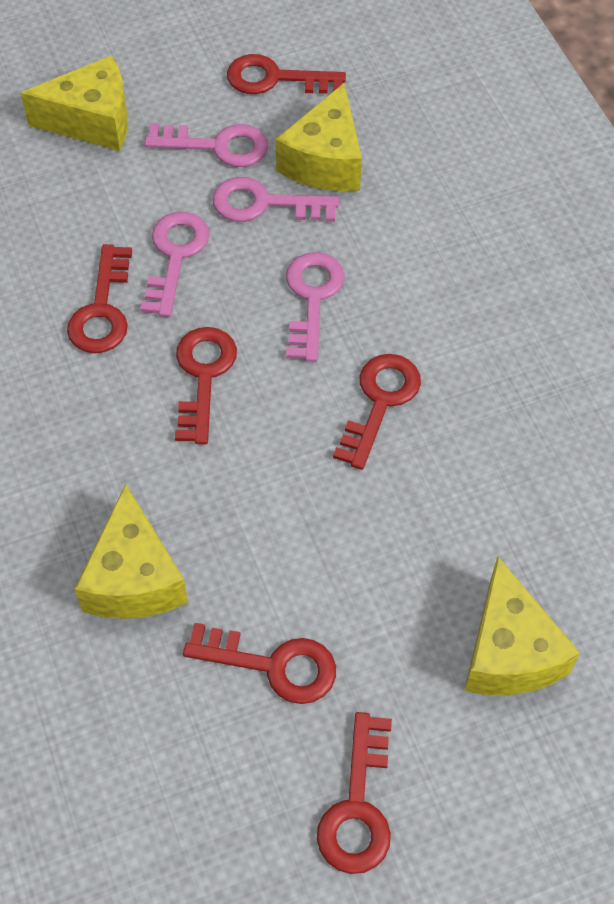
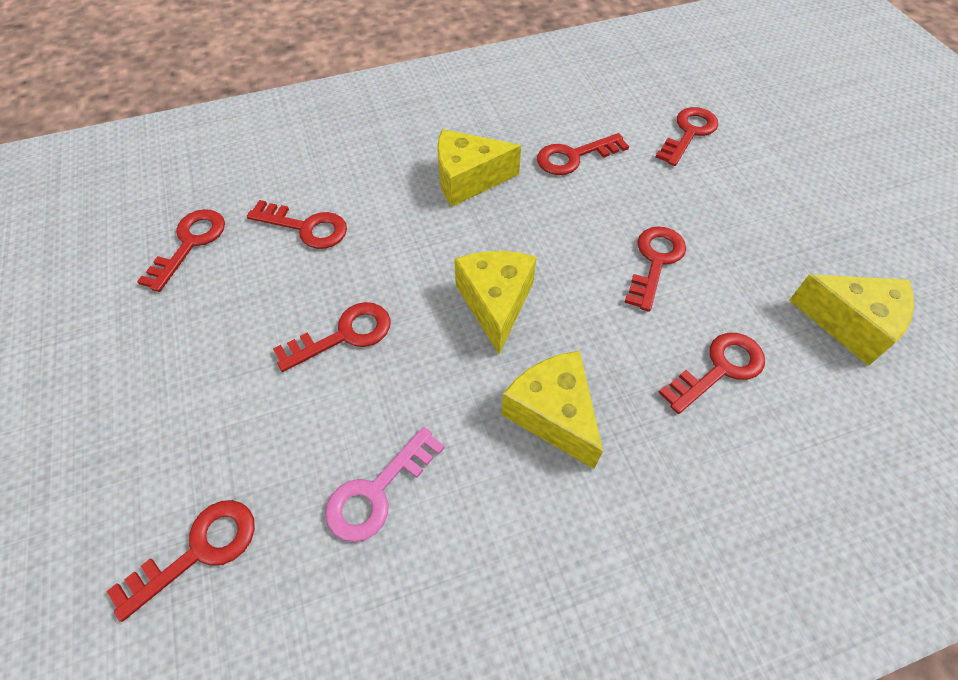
pink key: 4 -> 1
red key: 6 -> 8

